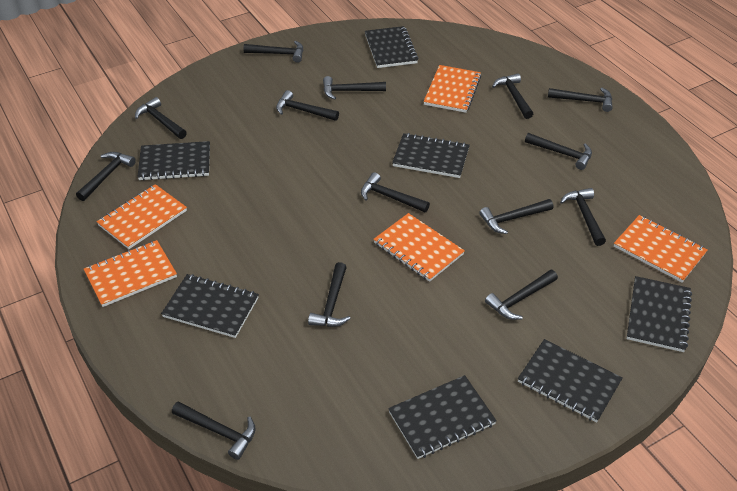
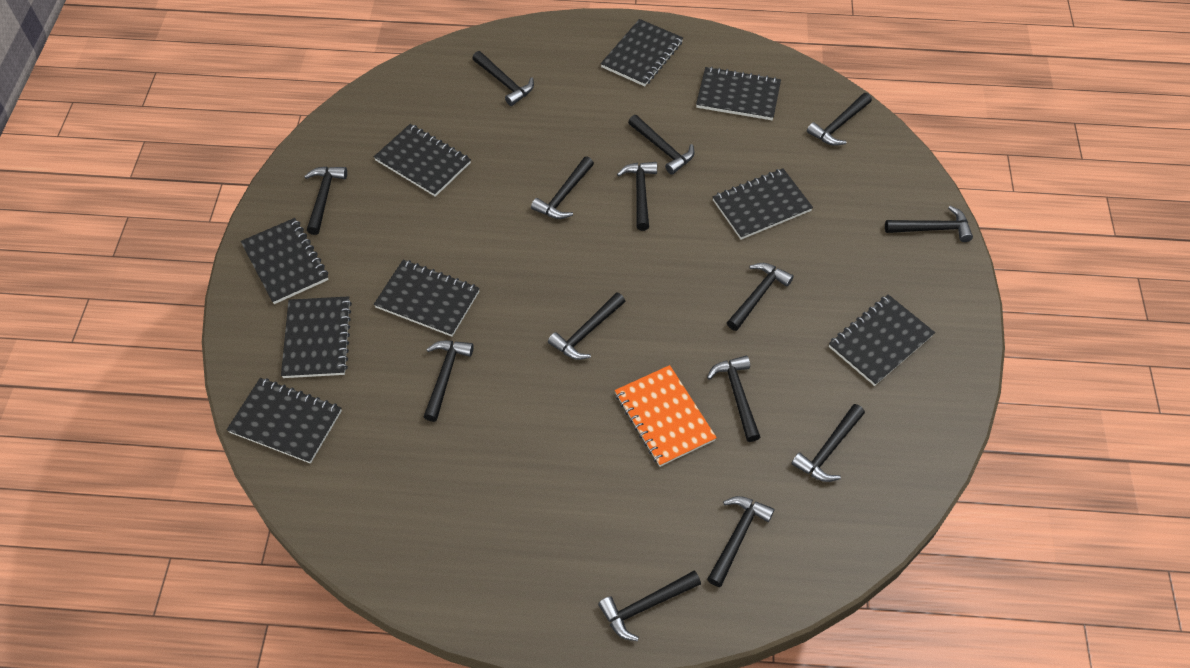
black notebook: 7 -> 9
orange notebook: 5 -> 1

